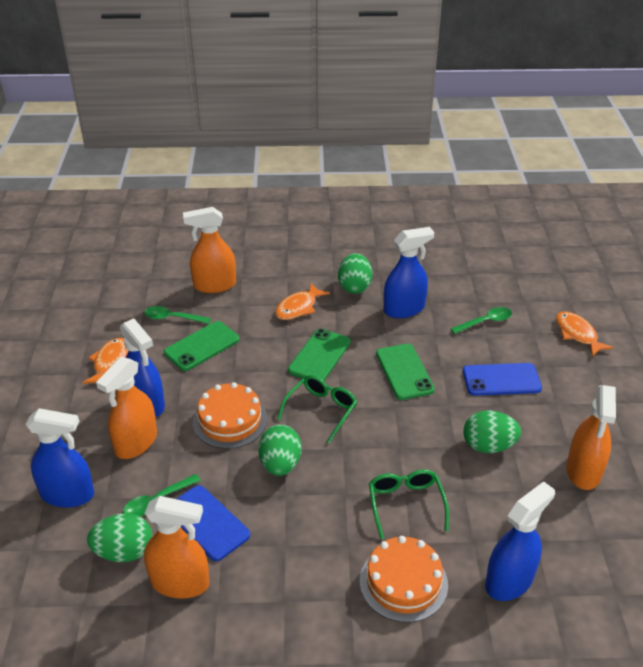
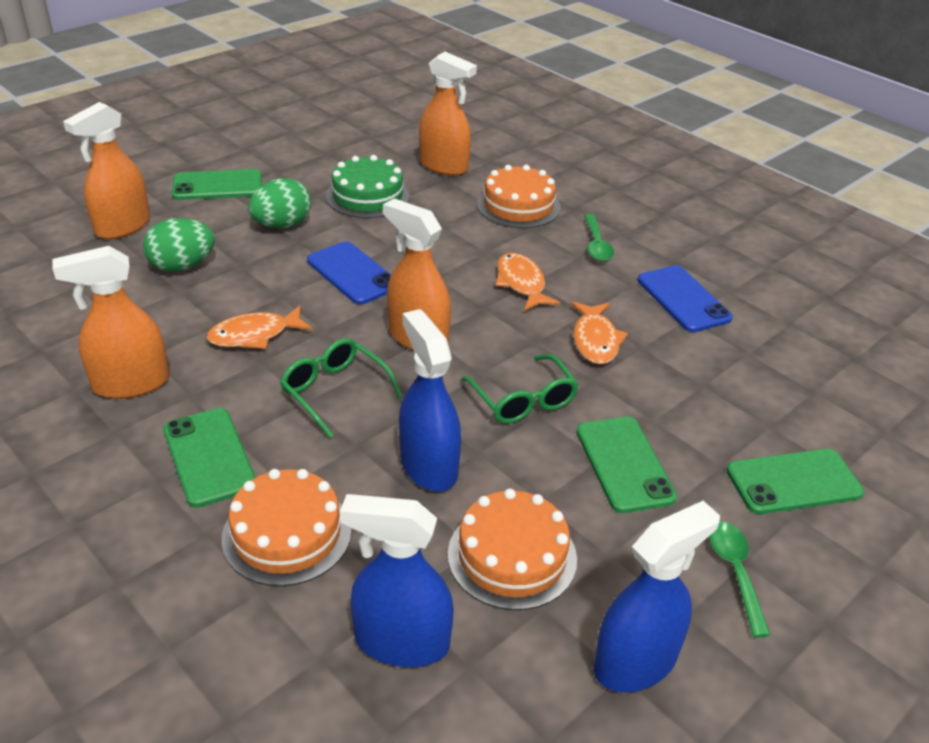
blue spray bottle: 4 -> 3
green cake: 0 -> 1
green egg: 4 -> 2
green phone: 3 -> 4
green spoon: 3 -> 2
orange cake: 2 -> 3

